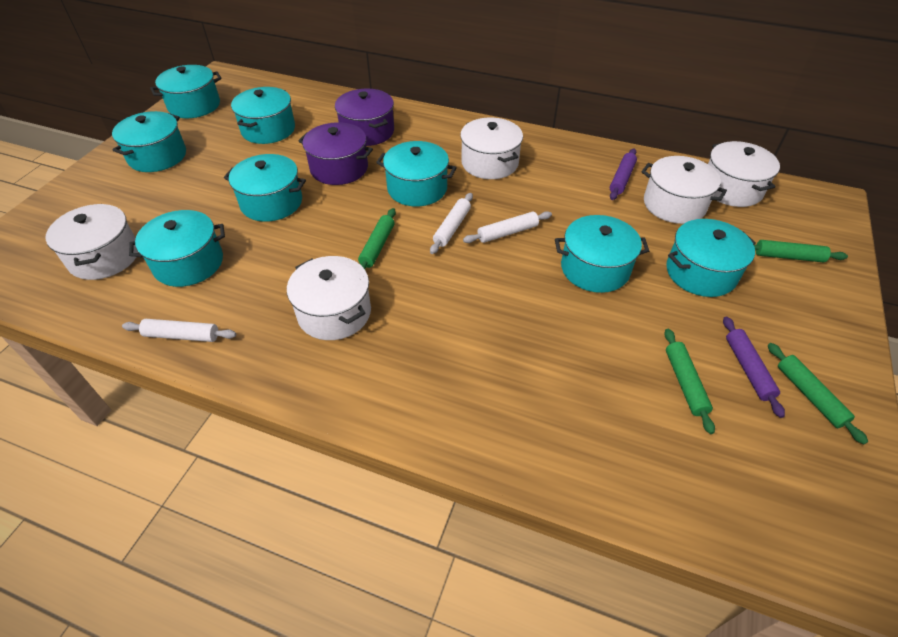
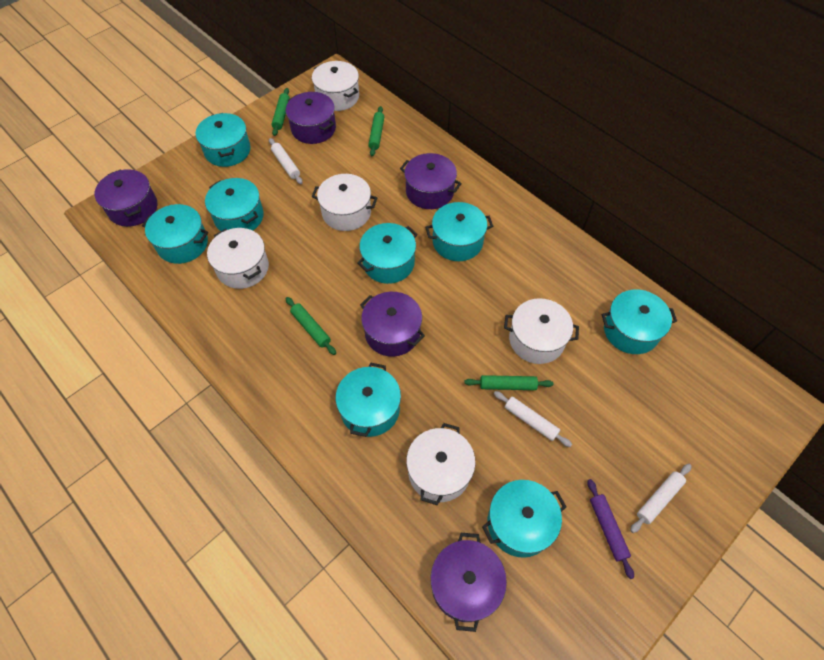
purple pot: 2 -> 5
purple rolling pin: 2 -> 1

